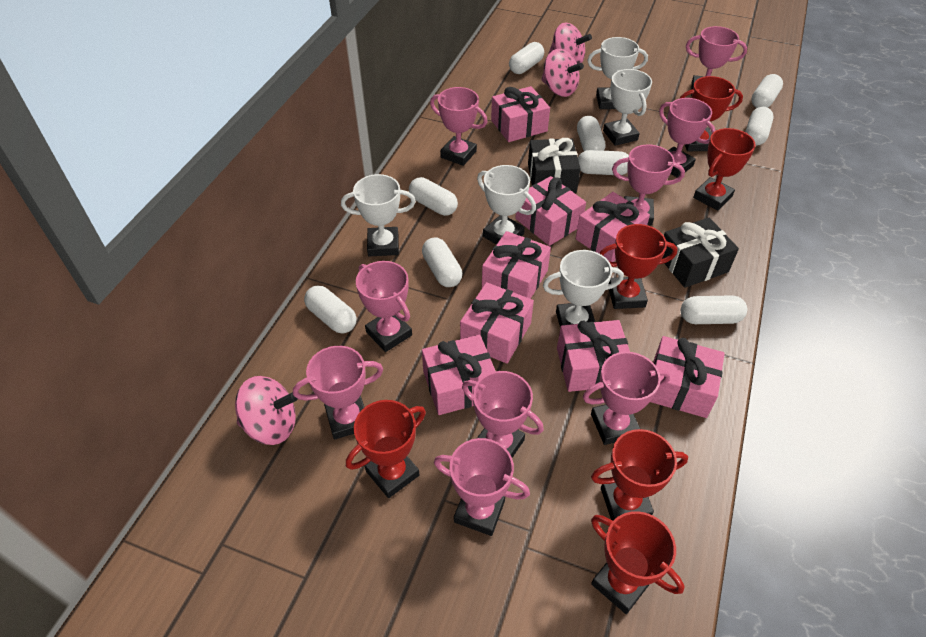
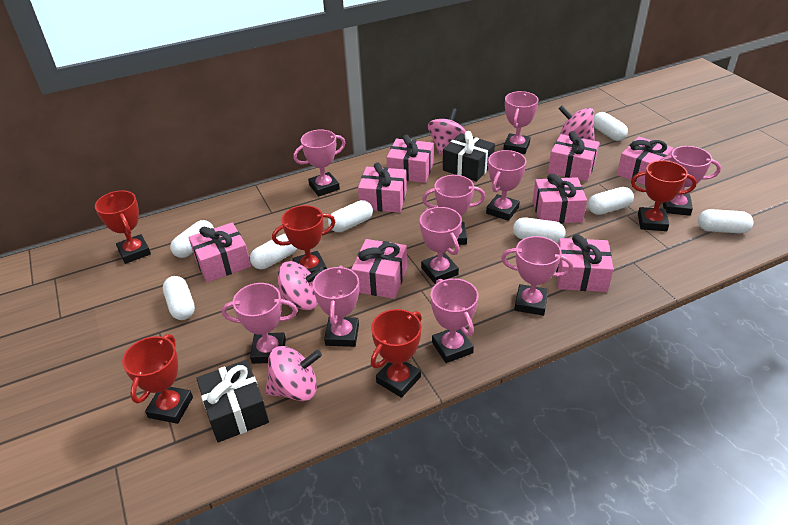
pink spinning top: 3 -> 4
pink trophy: 9 -> 10
red trophy: 6 -> 5
white capsule: 9 -> 8
white trophy: 5 -> 0

